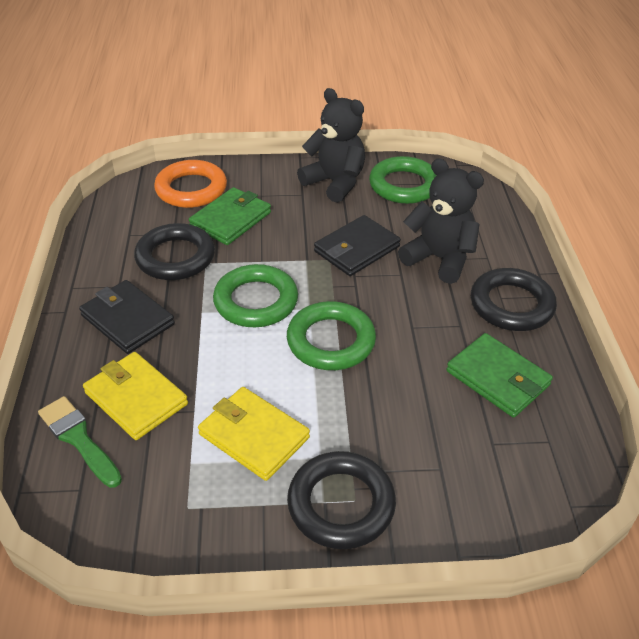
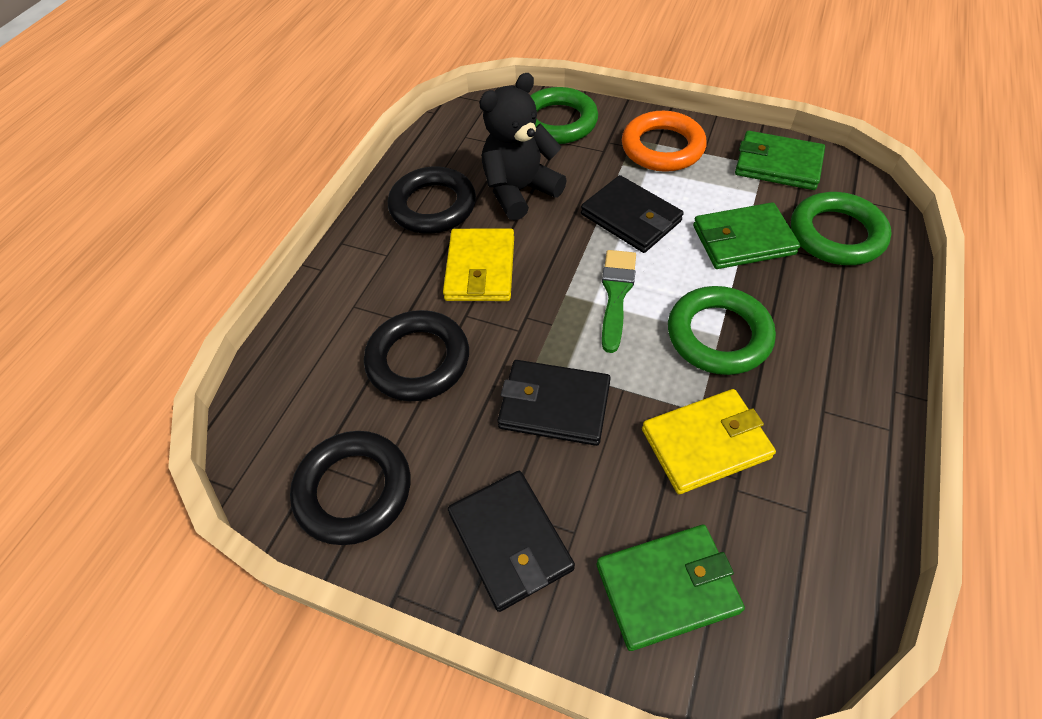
black teddy bear: 2 -> 1
black wallet: 2 -> 3
green wallet: 2 -> 3

